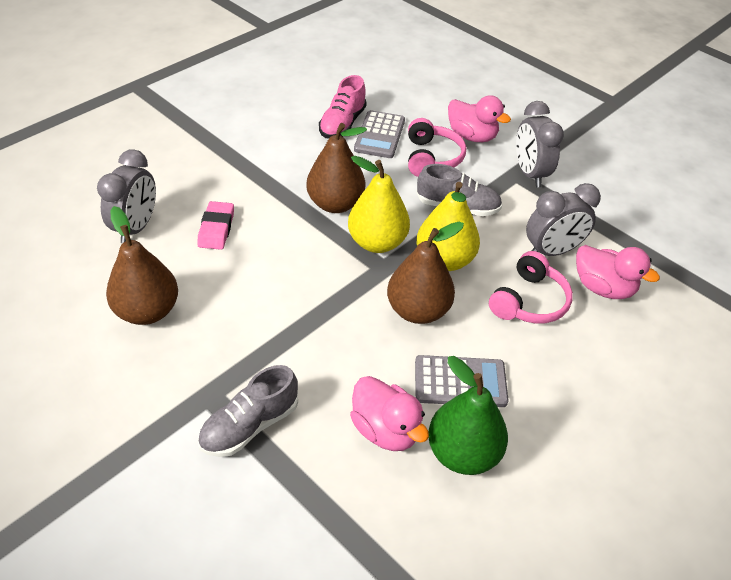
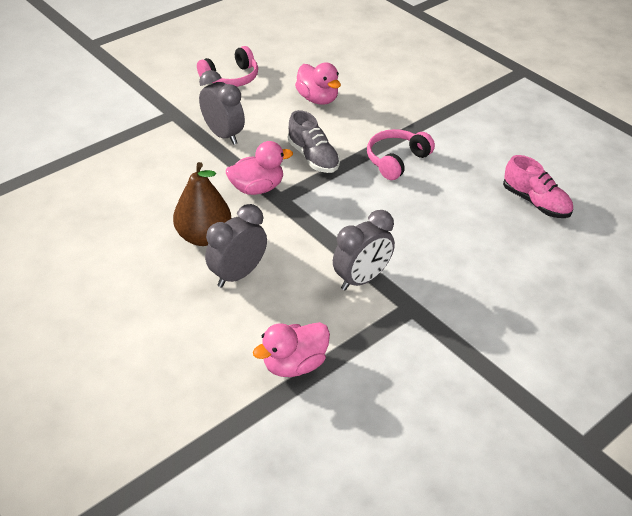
brown pear: 3 -> 1
green pear: 1 -> 0
grey calculator: 2 -> 0
grey shoe: 2 -> 1
pink eraser: 1 -> 0
yellow pear: 2 -> 0

